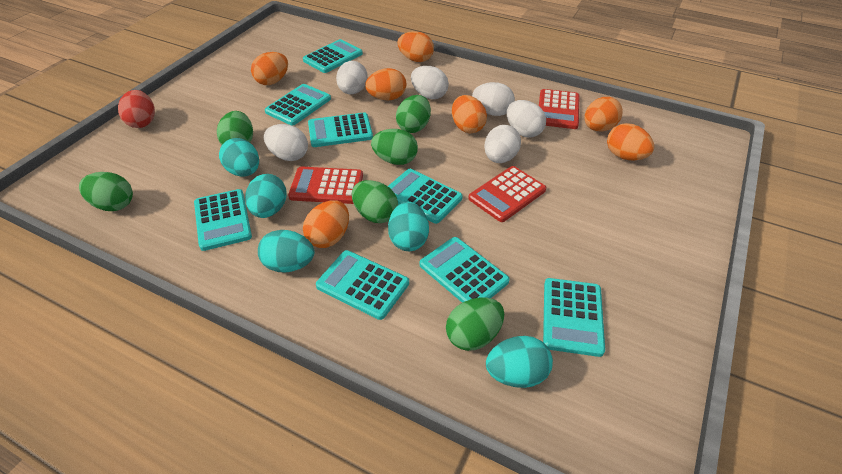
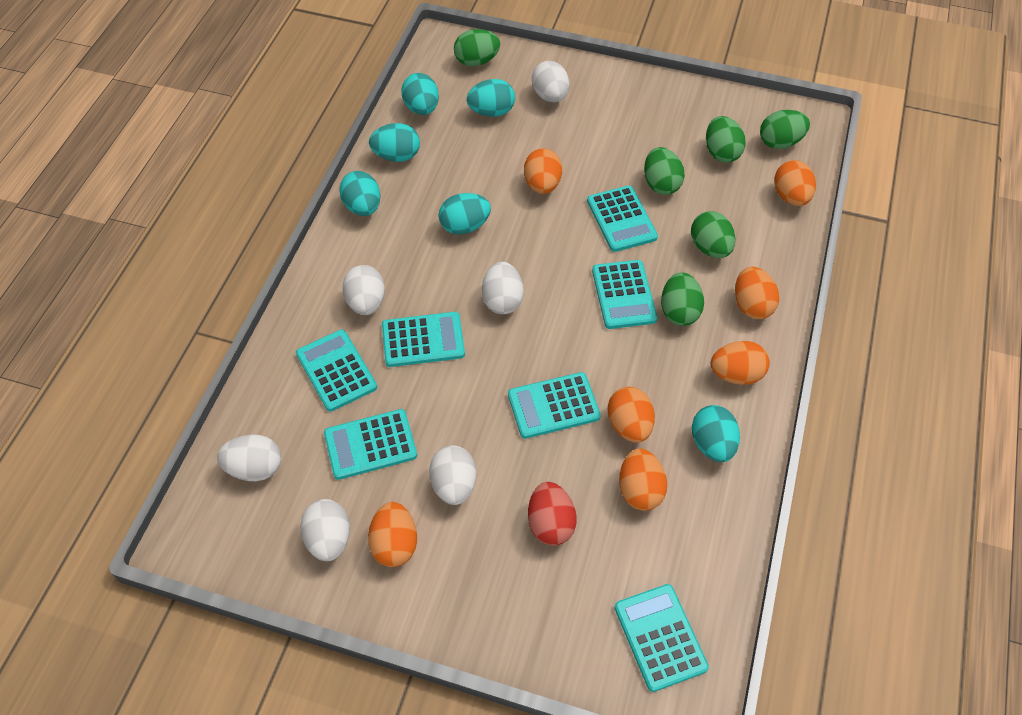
red calculator: 3 -> 0
turquoise calculator: 8 -> 7
turquoise egg: 5 -> 6

